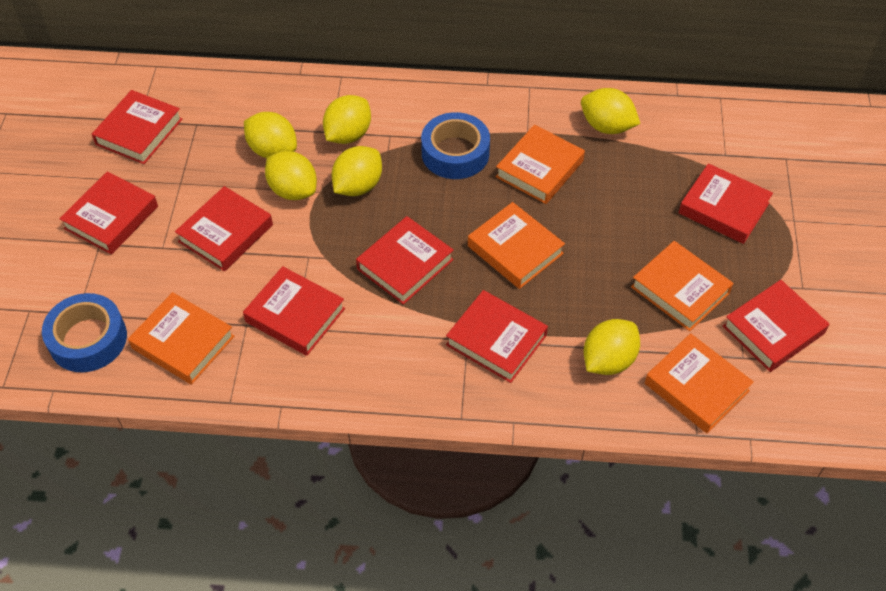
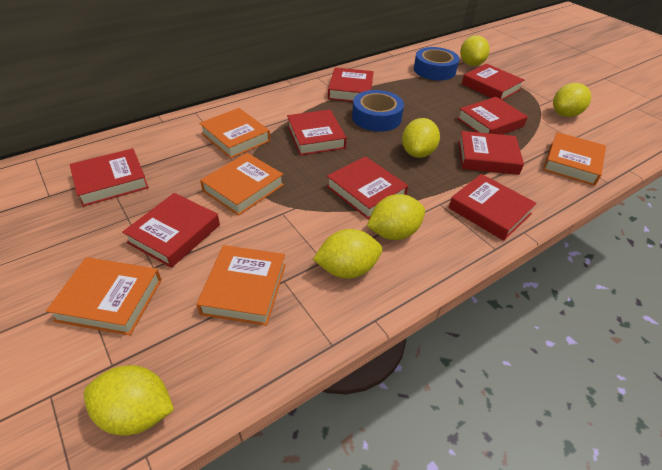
red book: 8 -> 9

